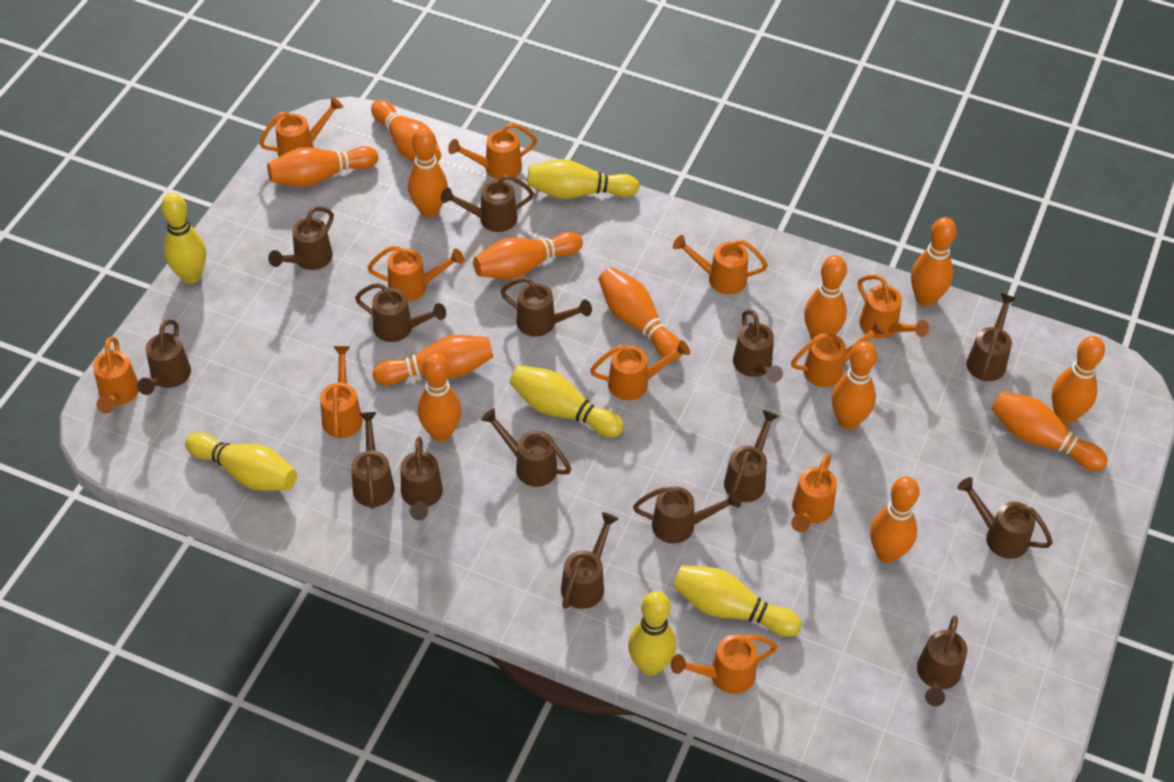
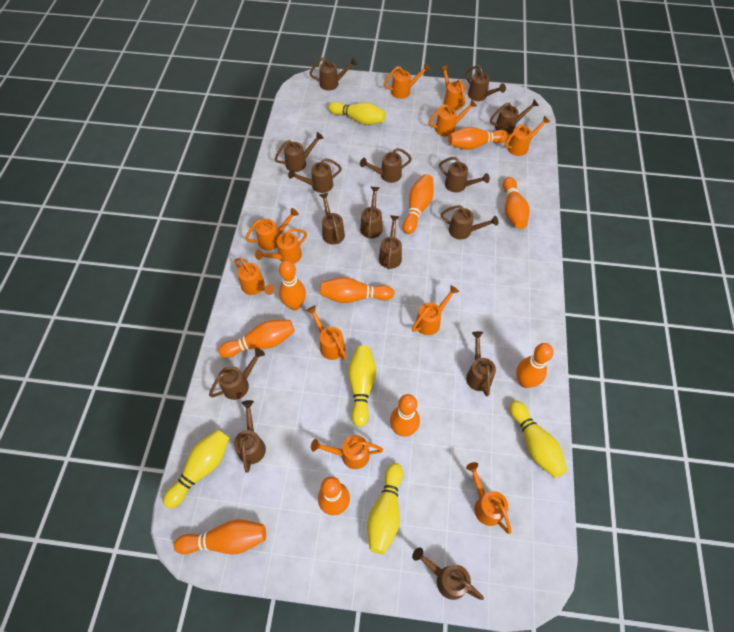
orange bowling pin: 13 -> 10
yellow bowling pin: 6 -> 5

